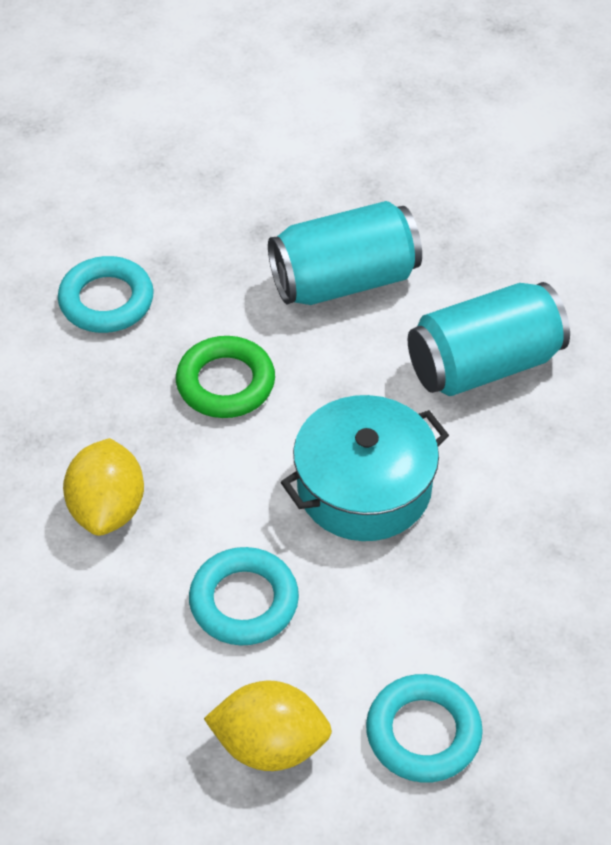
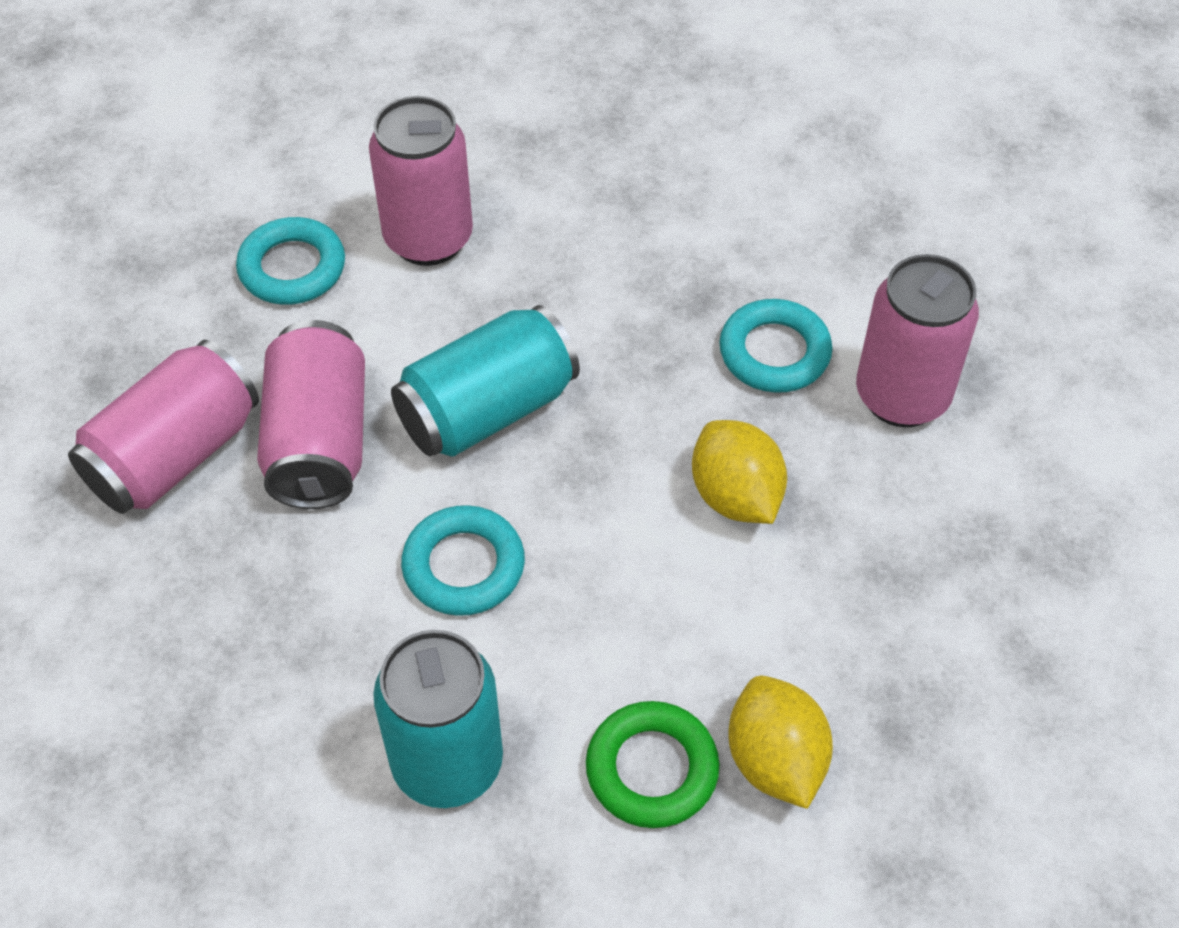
pink can: 0 -> 4
turquoise pot: 1 -> 0

